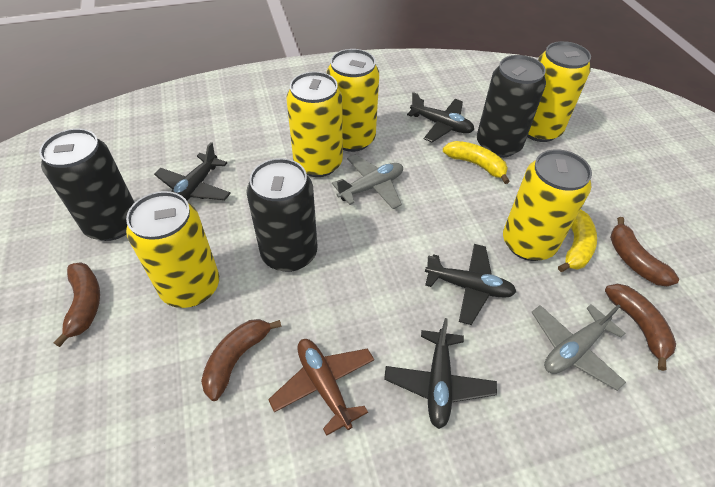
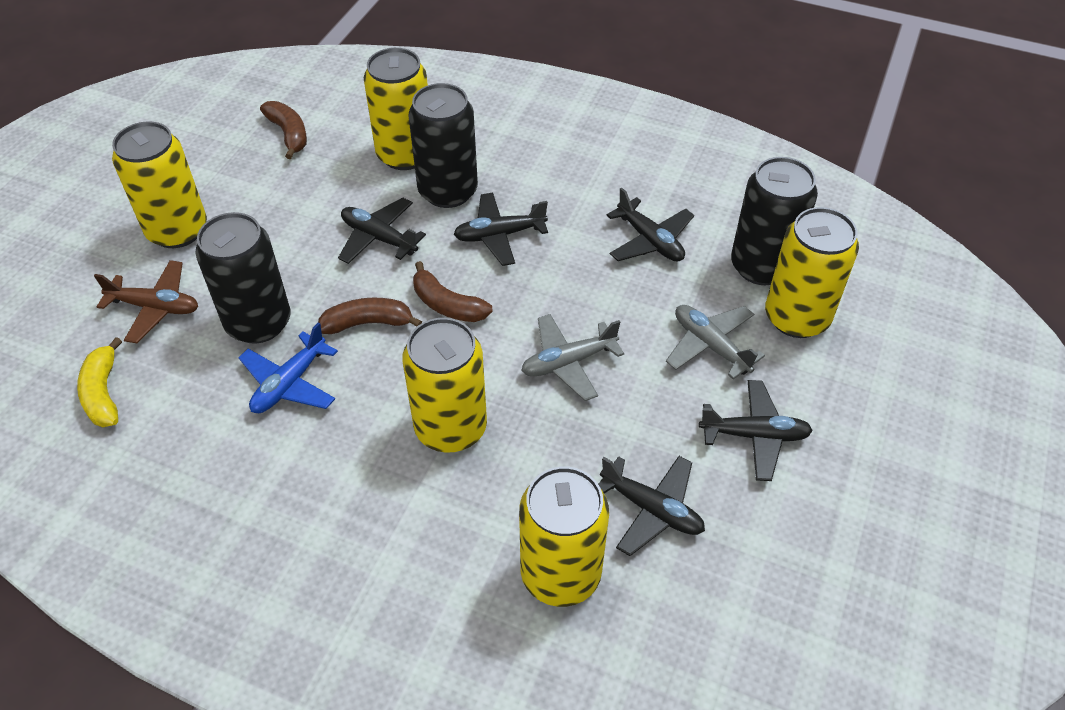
black plane: 4 -> 5
blue plane: 0 -> 1
brown banana: 4 -> 3
yellow banana: 2 -> 1

